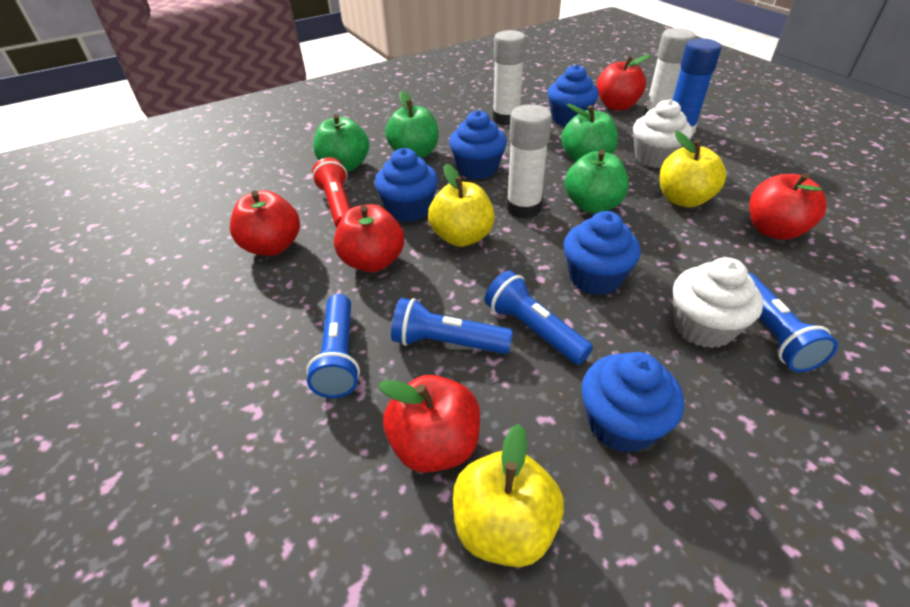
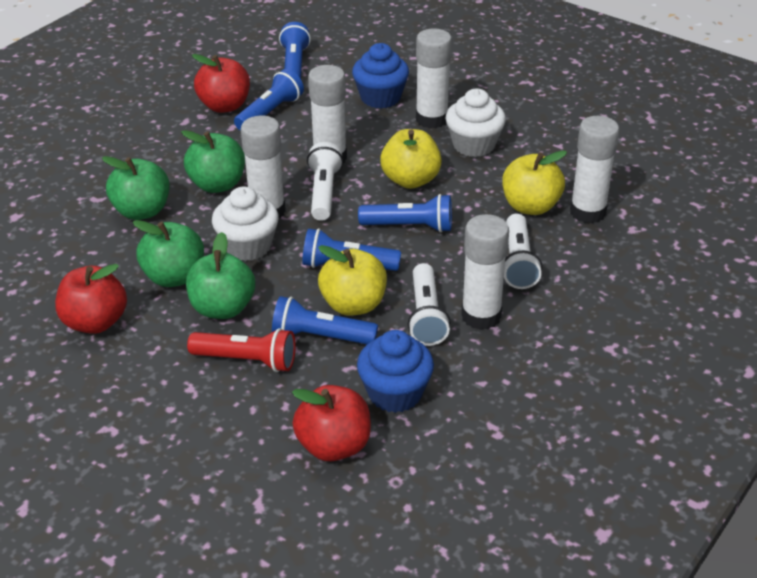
blue cupcake: 5 -> 2
blue flashlight: 4 -> 5
blue glue stick: 1 -> 0
red apple: 5 -> 3
white flashlight: 0 -> 3
white glue stick: 3 -> 5

